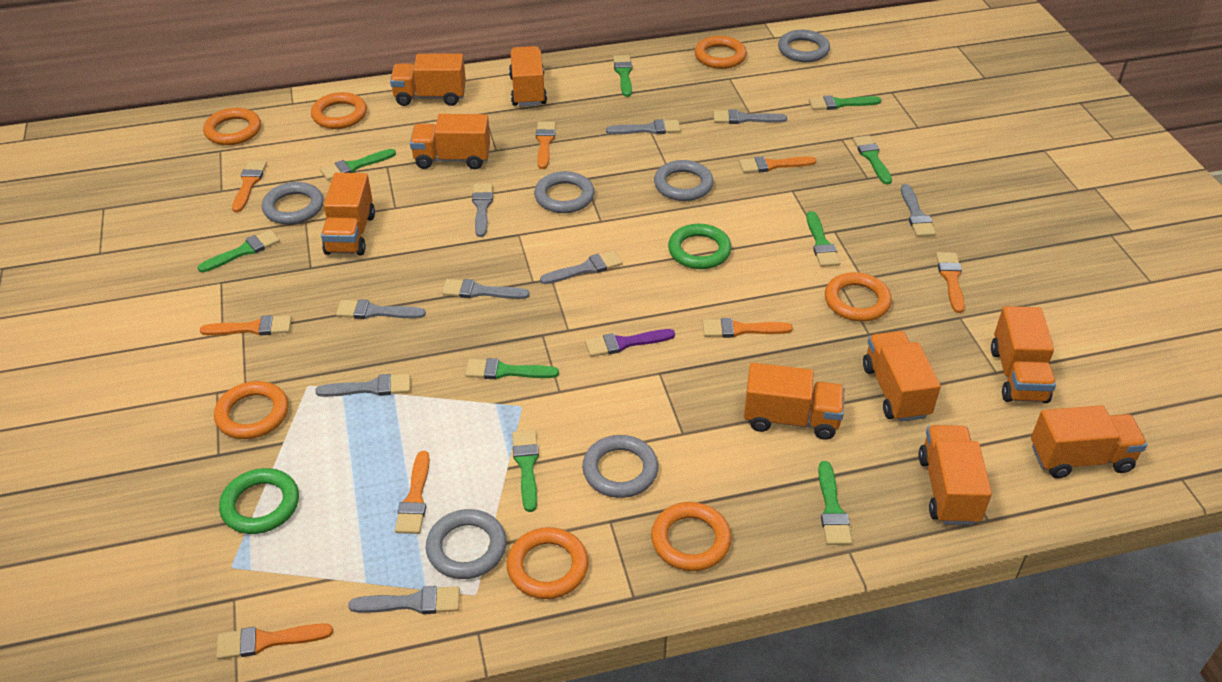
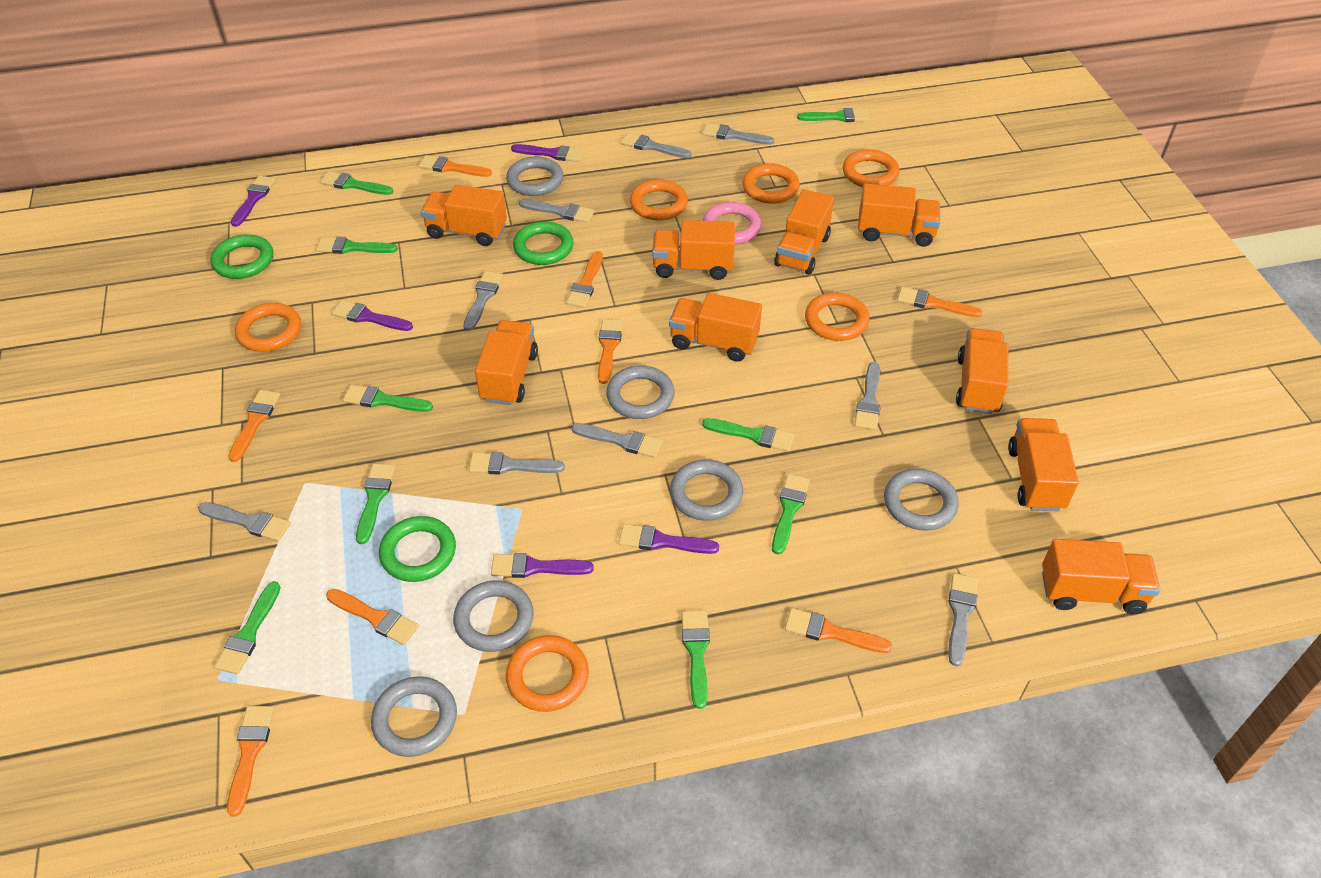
green ring: 2 -> 3
orange ring: 7 -> 6
pink ring: 0 -> 1
purple brush: 1 -> 5

